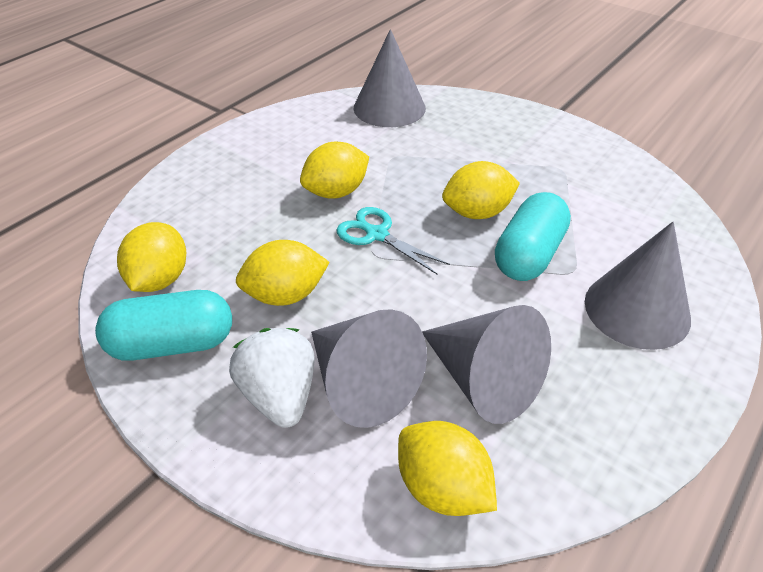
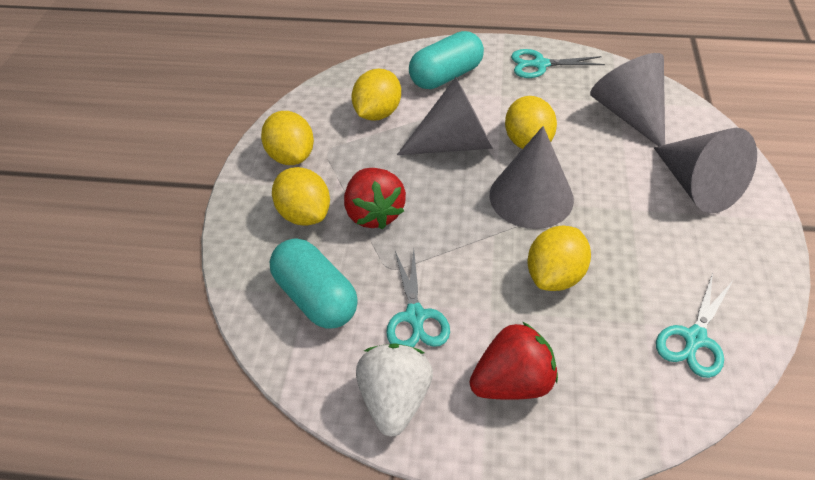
red strawberry: 0 -> 2
turquoise scissors: 1 -> 3

